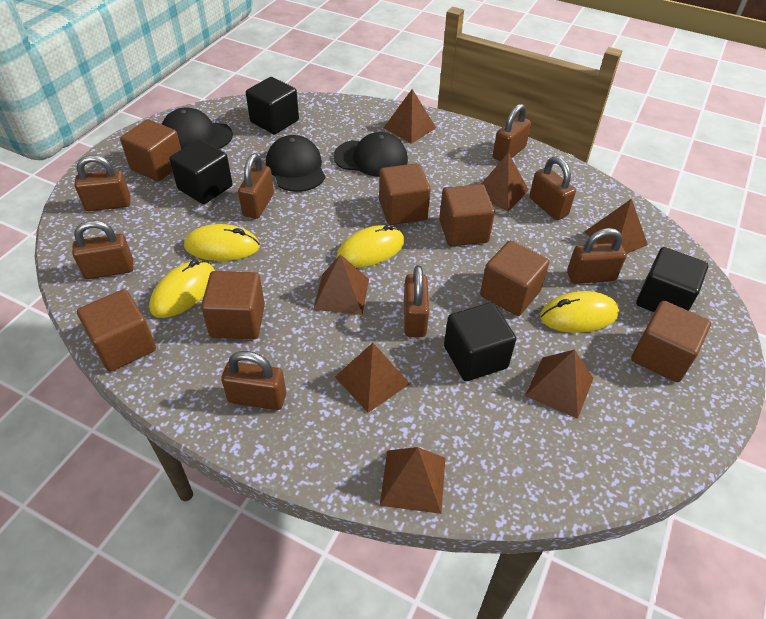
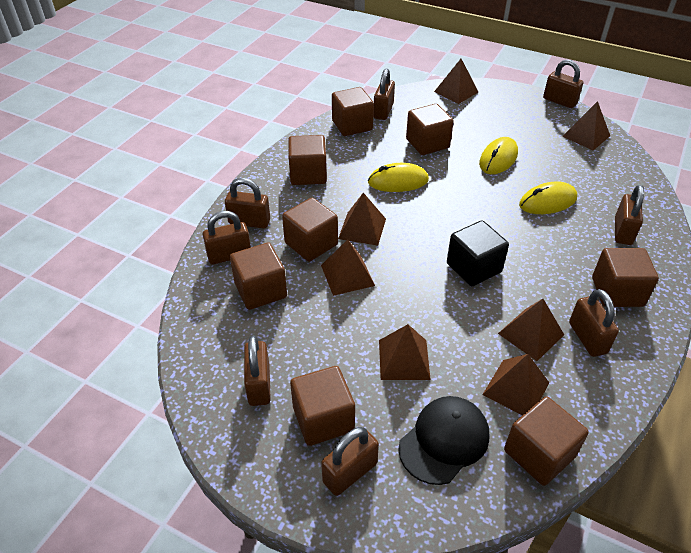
black cap: 3 -> 1
black cube: 4 -> 1
brown cube: 7 -> 8
yellow mouse: 4 -> 3

